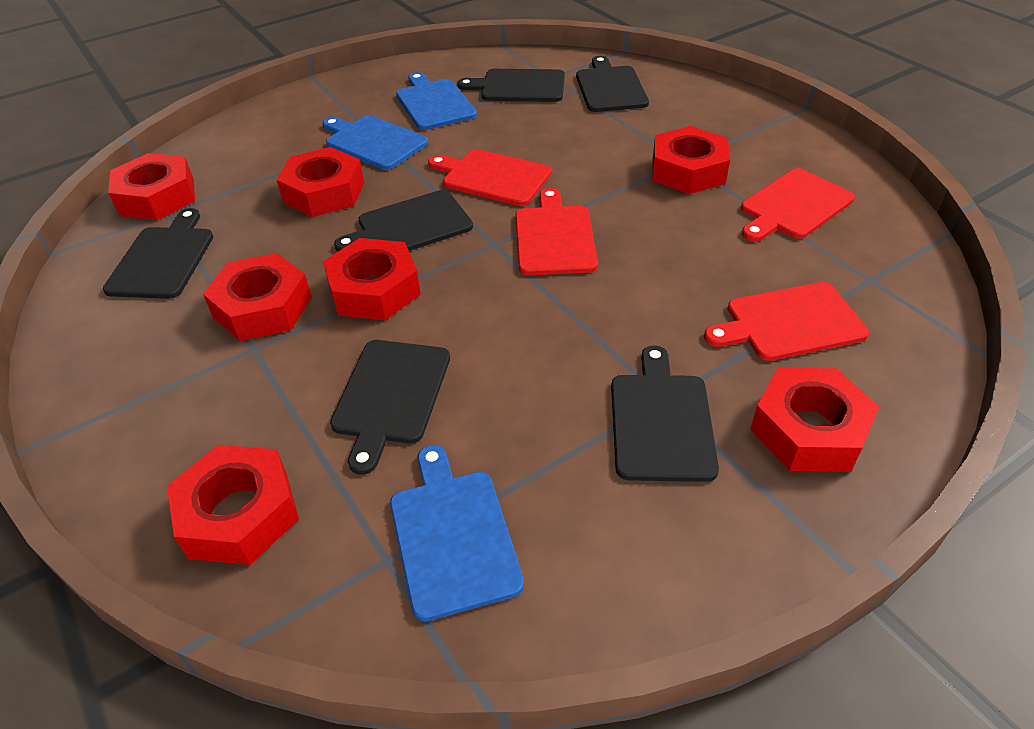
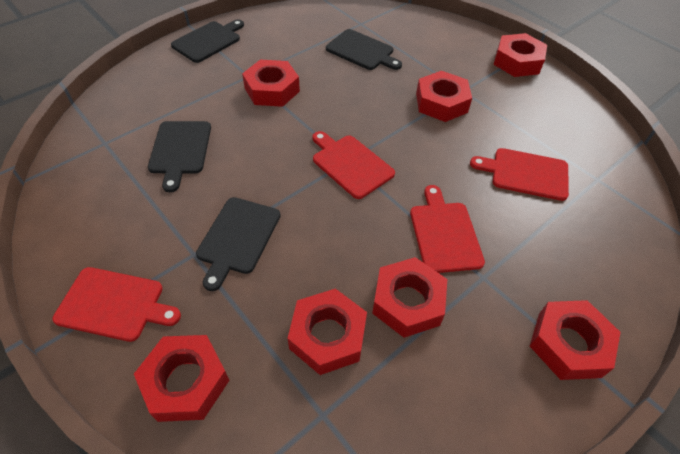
black cutting board: 6 -> 4
blue cutting board: 3 -> 0

